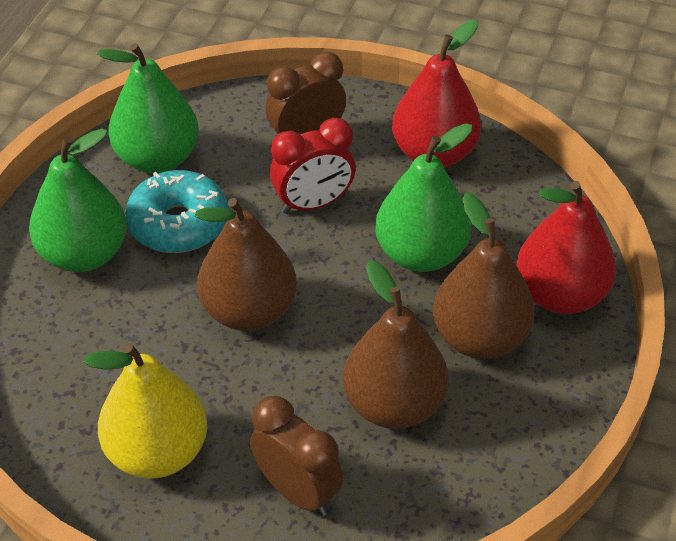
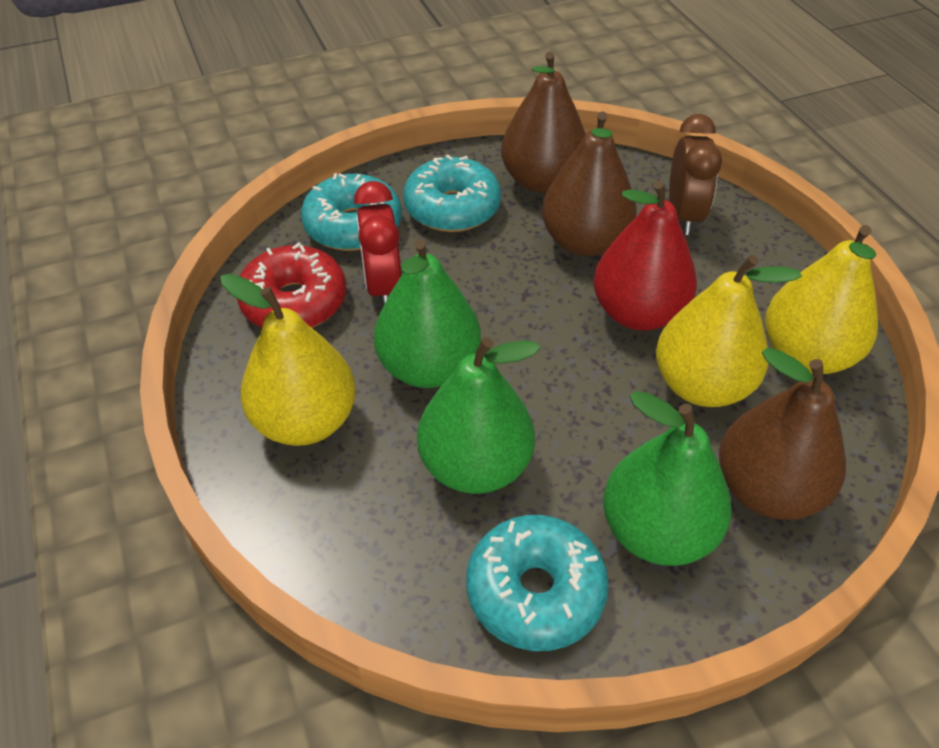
brown clock: 2 -> 1
red donut: 0 -> 1
red pear: 2 -> 1
turquoise donut: 1 -> 3
yellow pear: 1 -> 3

